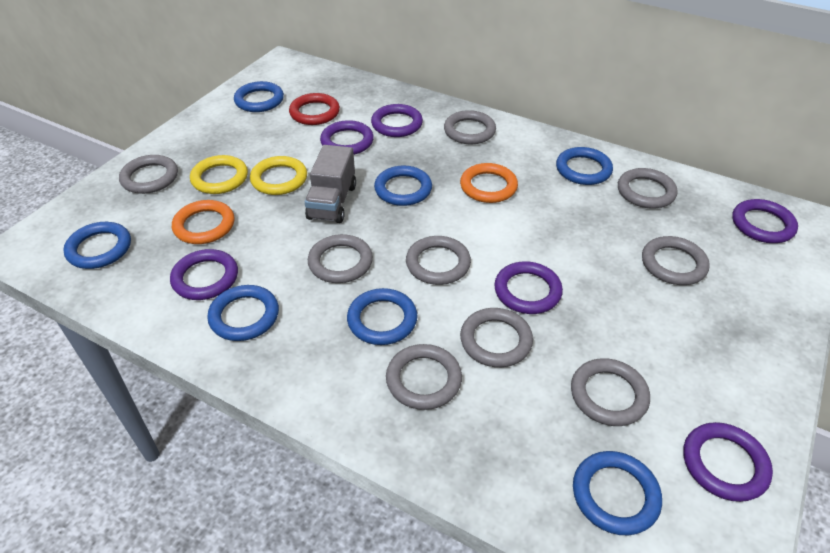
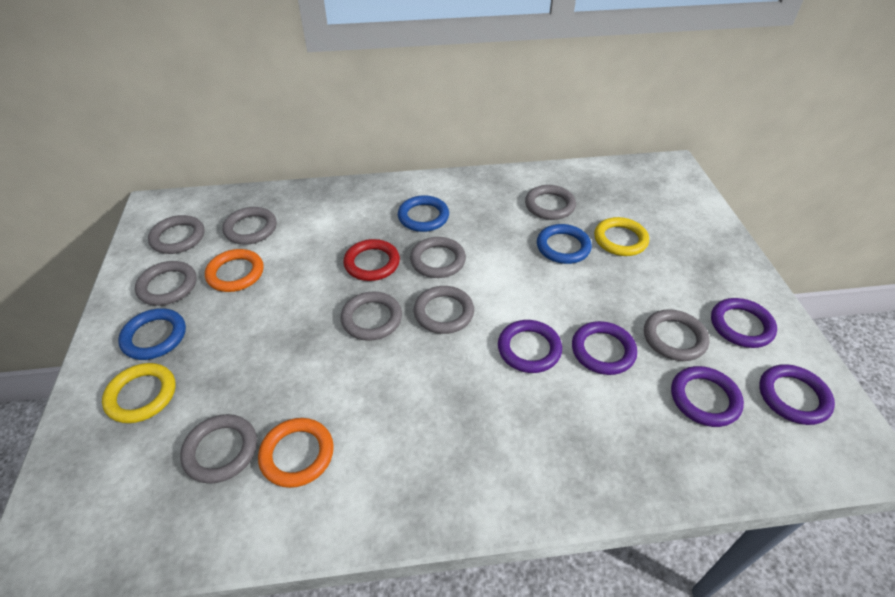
blue ring: 7 -> 3
grey truck: 1 -> 0
purple ring: 6 -> 5

